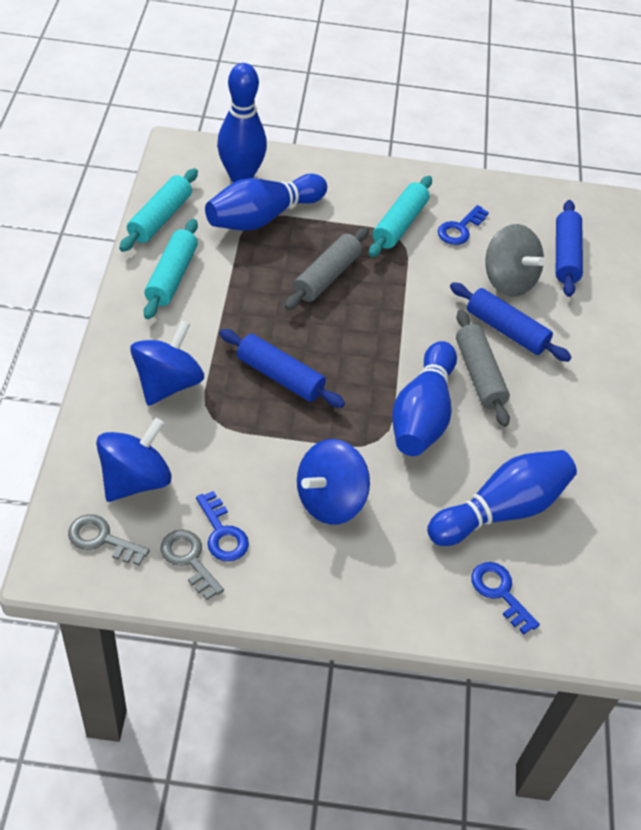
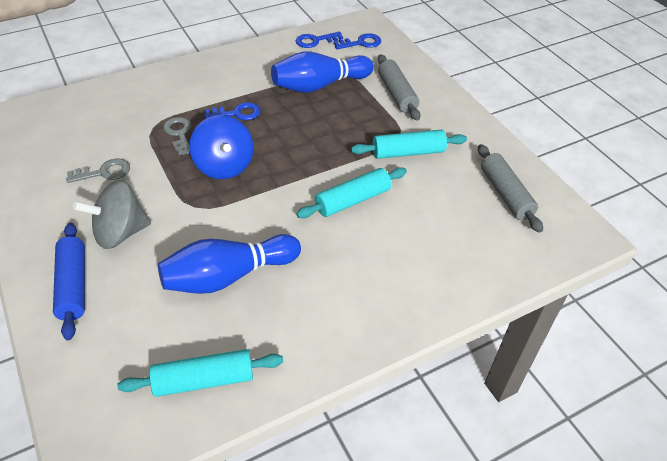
blue bowling pin: 4 -> 2
blue rolling pin: 3 -> 1
blue spinning top: 3 -> 1

